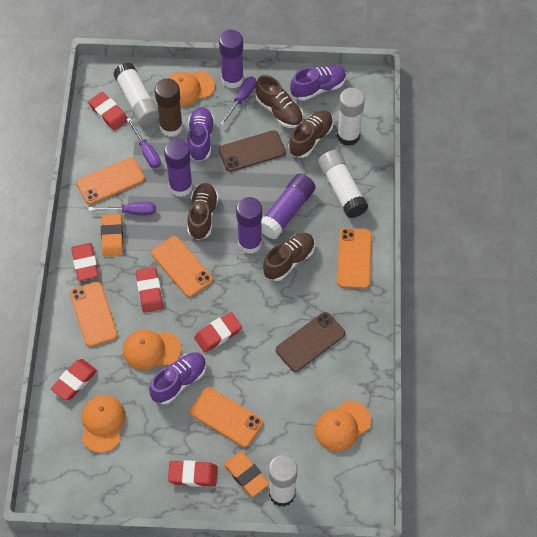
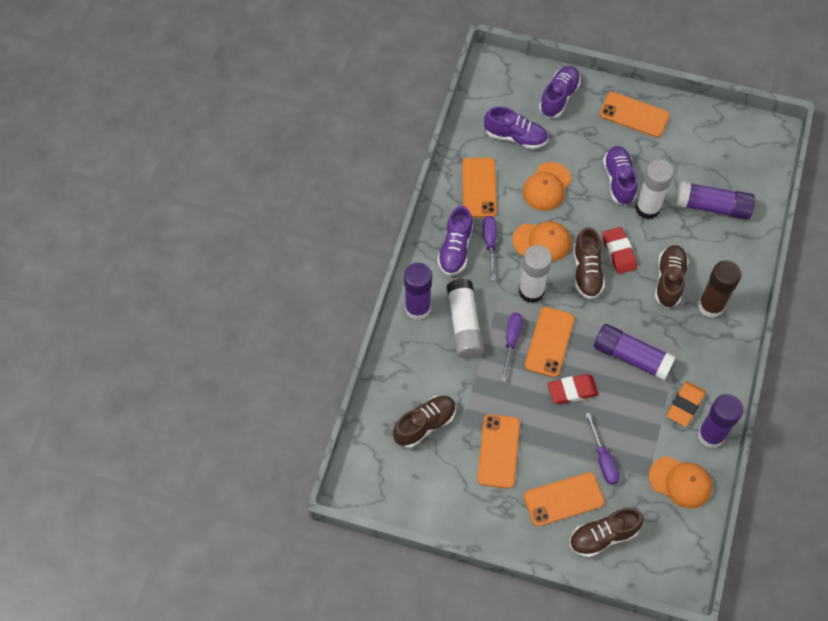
brown phone: 2 -> 0
orange cap: 4 -> 3
orange eraser: 2 -> 1
purple shoe: 3 -> 4
red eraser: 6 -> 2
white glue stick: 4 -> 3

